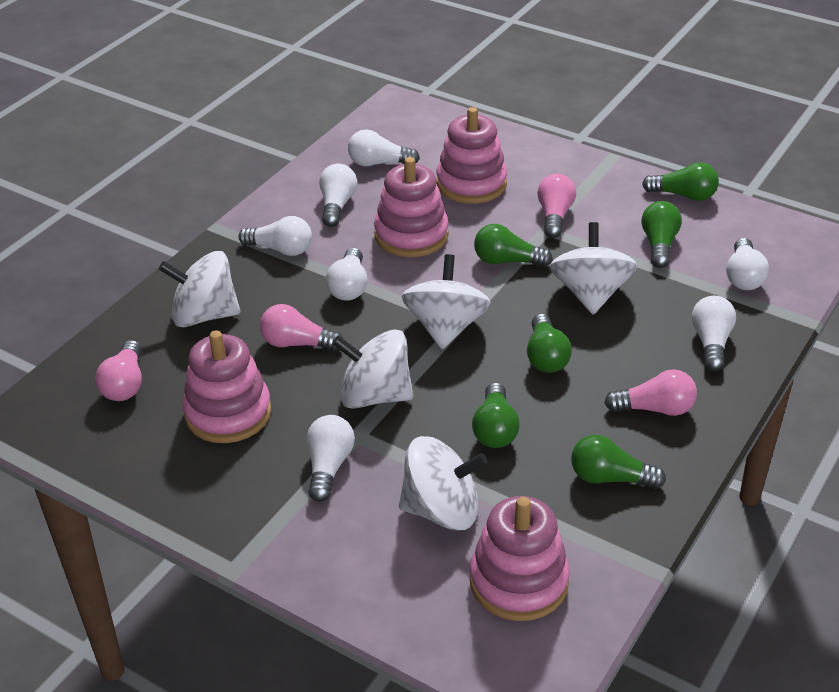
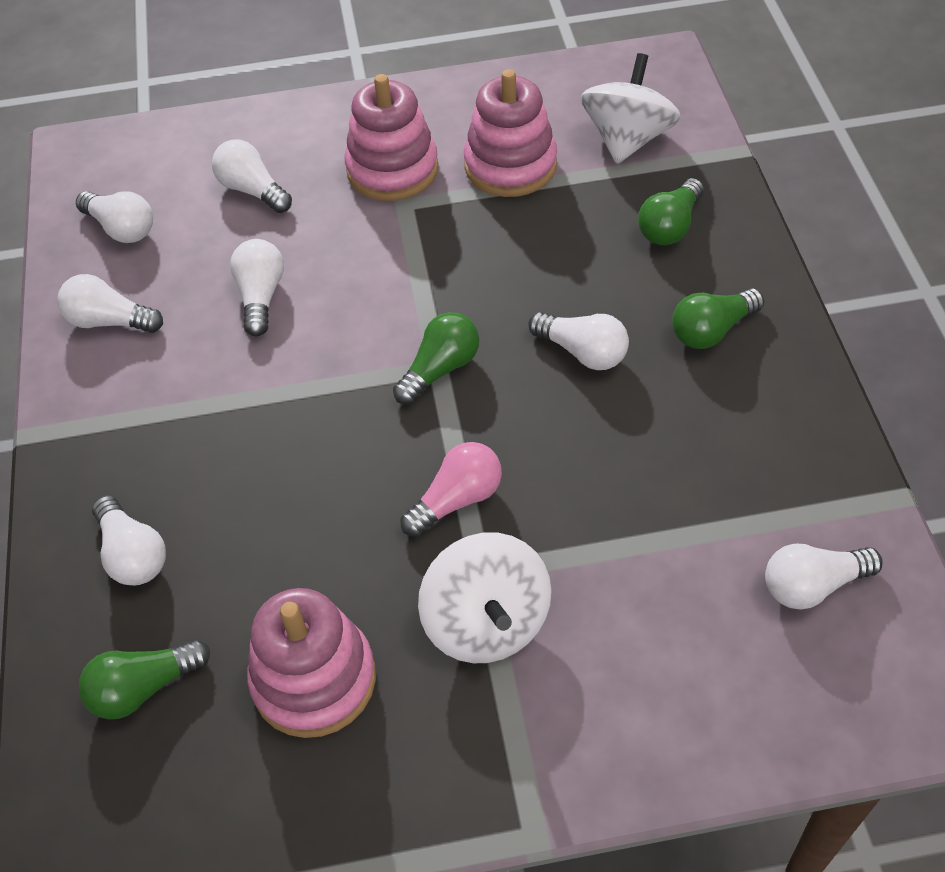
green light bulb: 6 -> 4
pink light bulb: 4 -> 1
pink stacking toy: 4 -> 3
white spinning top: 5 -> 2

